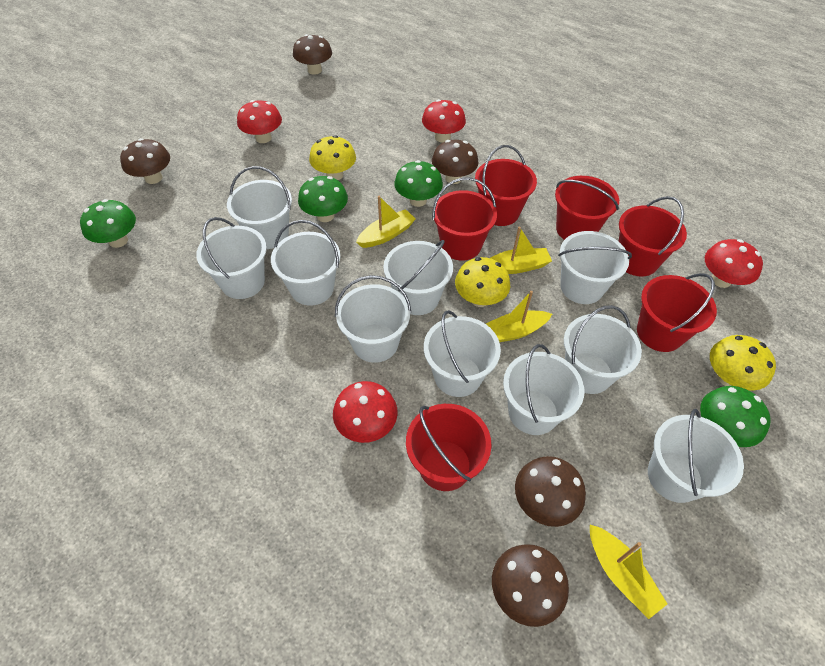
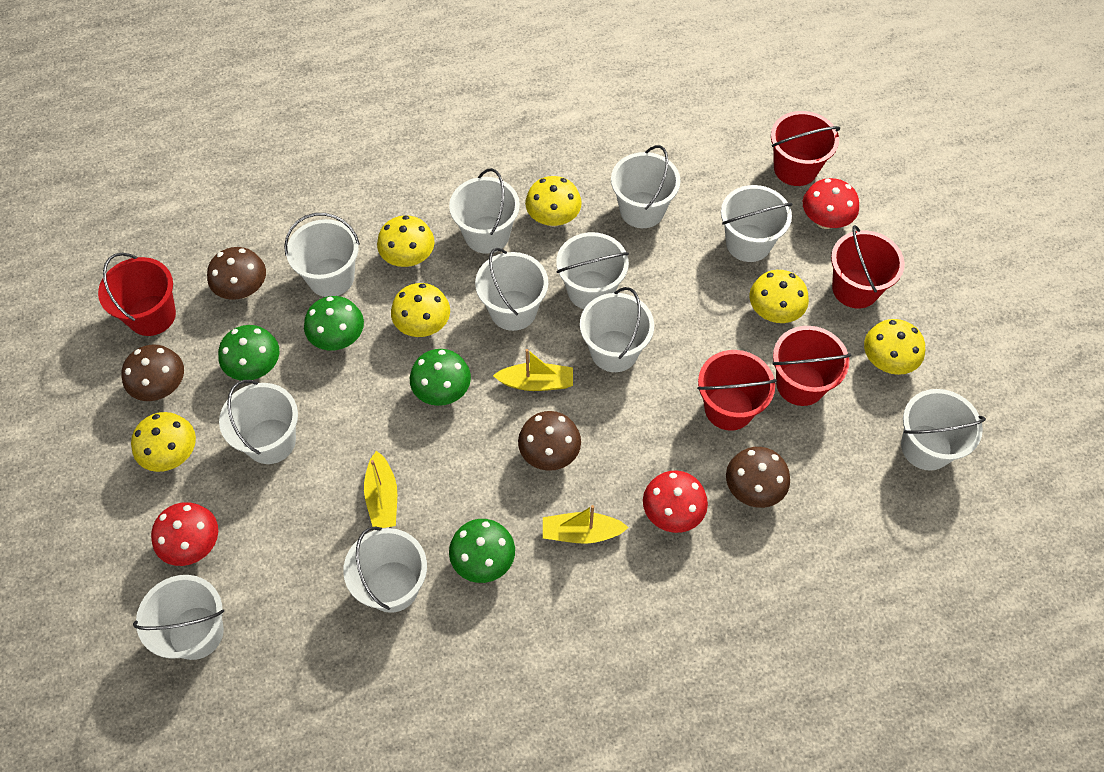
brown mushroom: 5 -> 4
red bucket: 6 -> 5
red mushroom: 4 -> 3
white bucket: 10 -> 11
yellow boat: 4 -> 3
yellow mushroom: 3 -> 6

